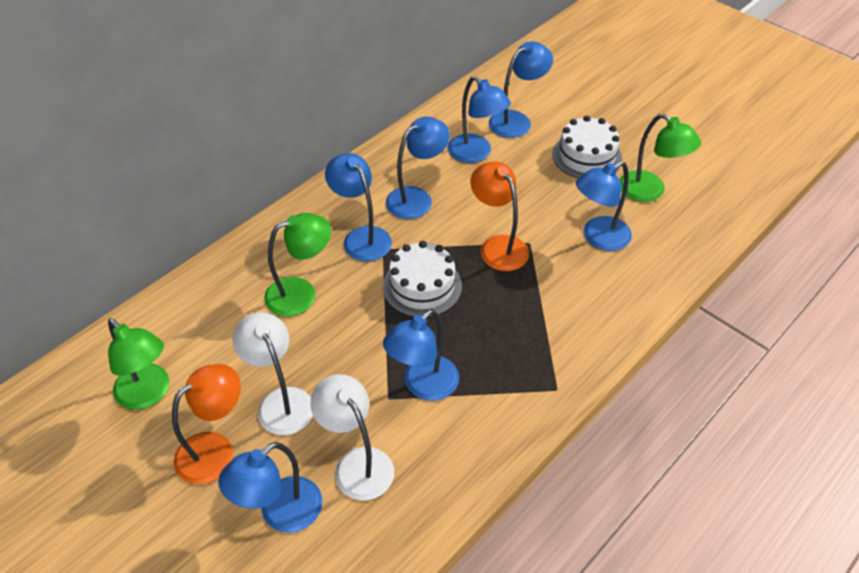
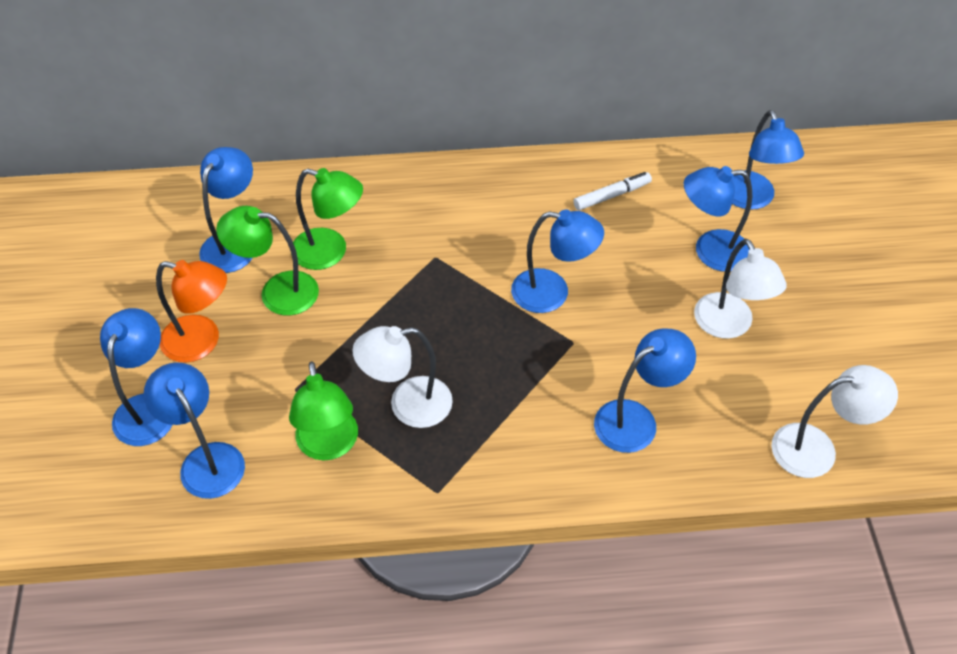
orange lamp: 2 -> 1
white cake: 2 -> 0
white lamp: 2 -> 3
white marker: 0 -> 1

